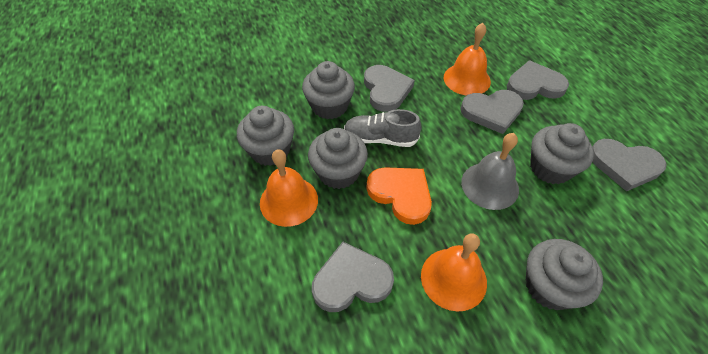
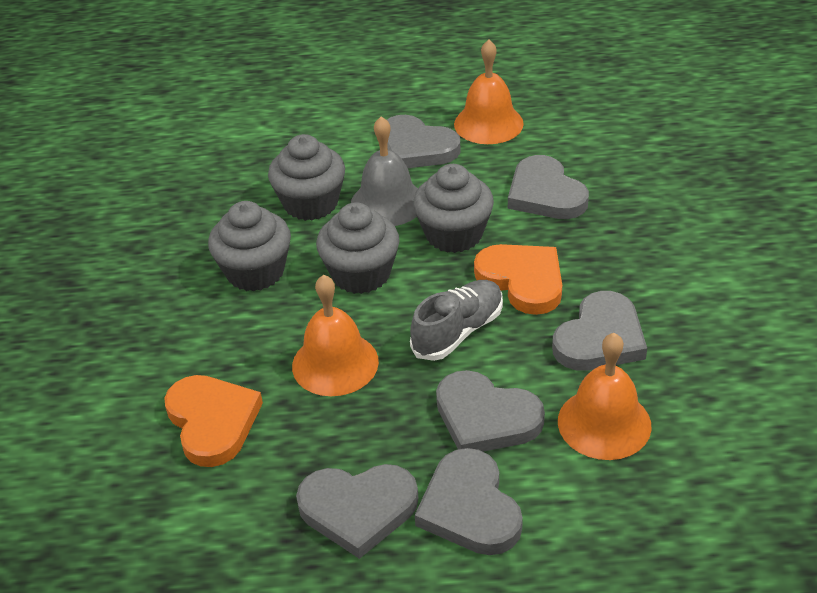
grey cupcake: 5 -> 4
grey heart: 5 -> 6
orange heart: 1 -> 2

